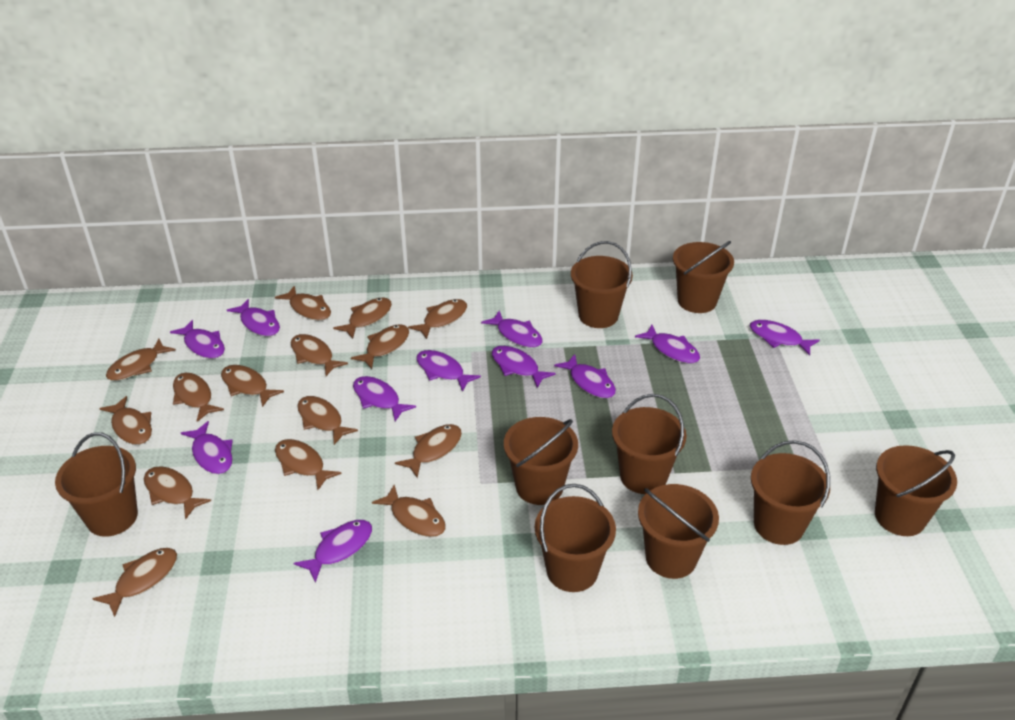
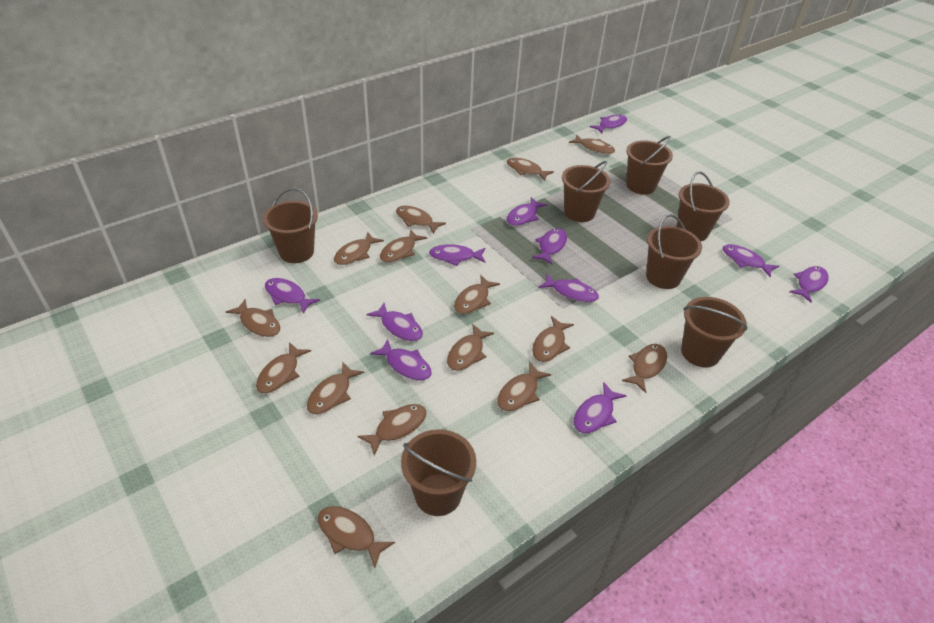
brown bucket: 9 -> 7

